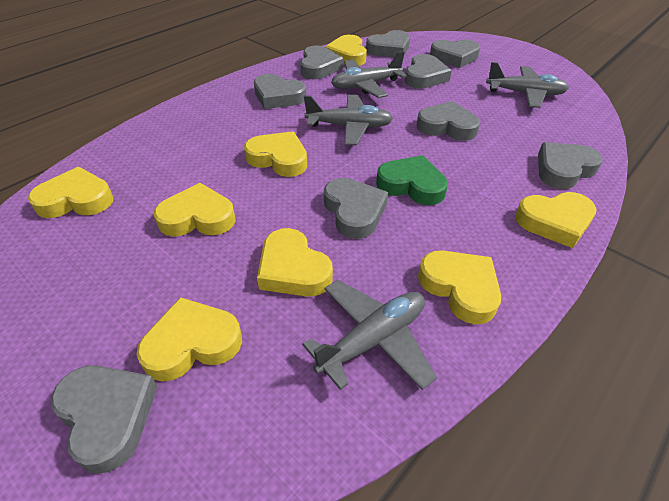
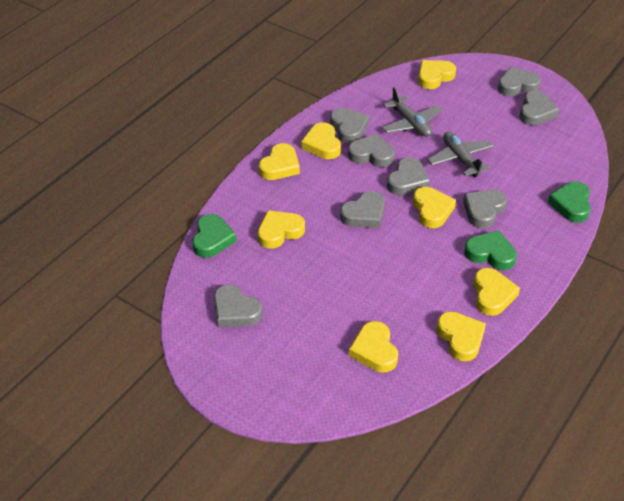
green heart: 1 -> 3
grey heart: 9 -> 8
grey plane: 4 -> 2

